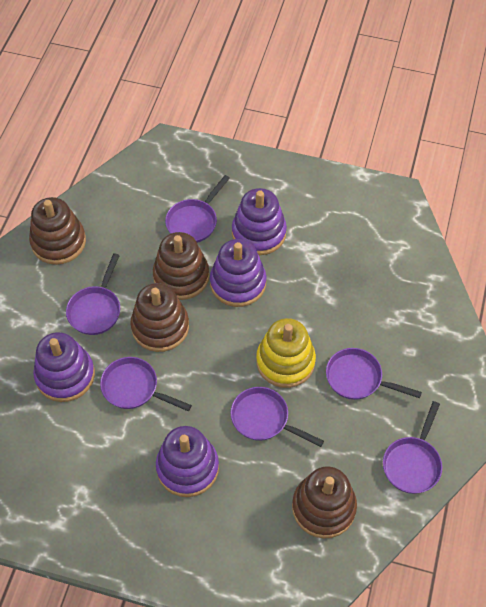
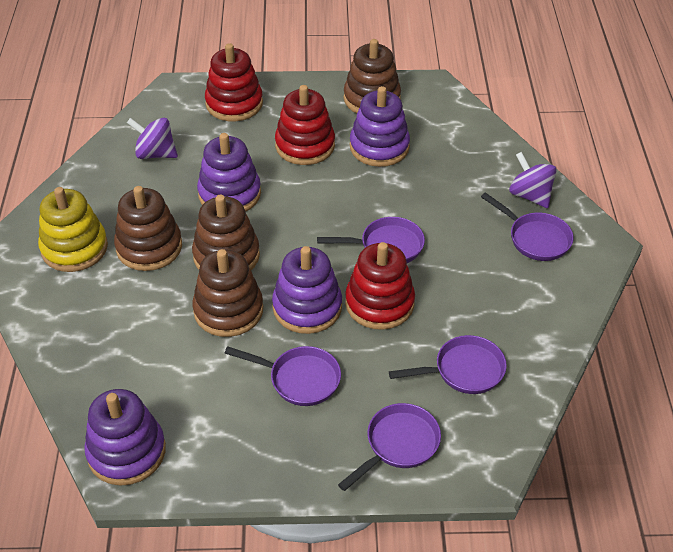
purple pan: 6 -> 5
purple spinning top: 0 -> 2
red stacking toy: 0 -> 3

